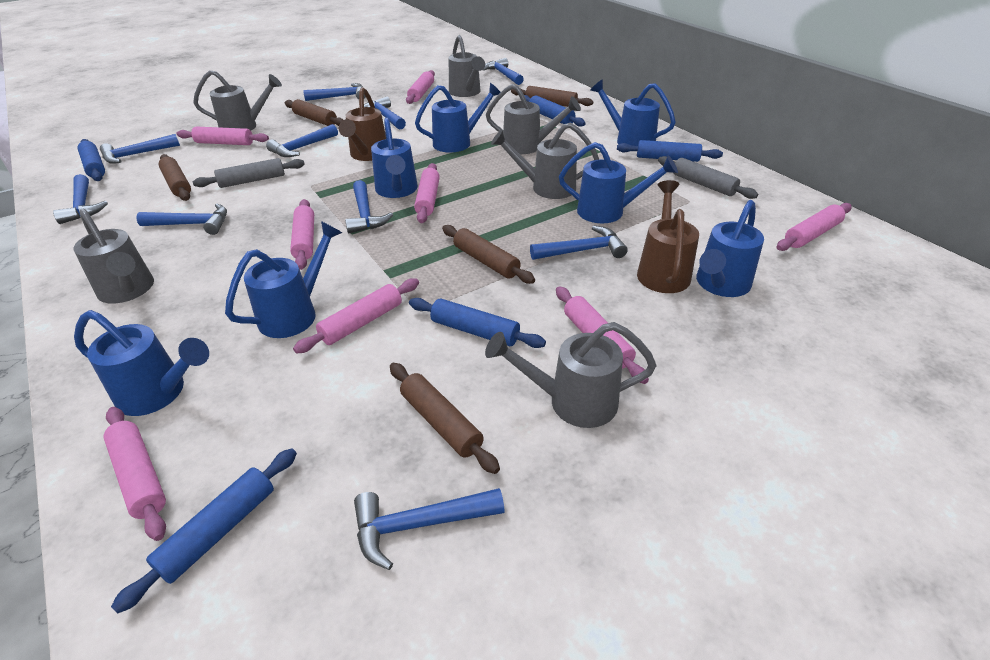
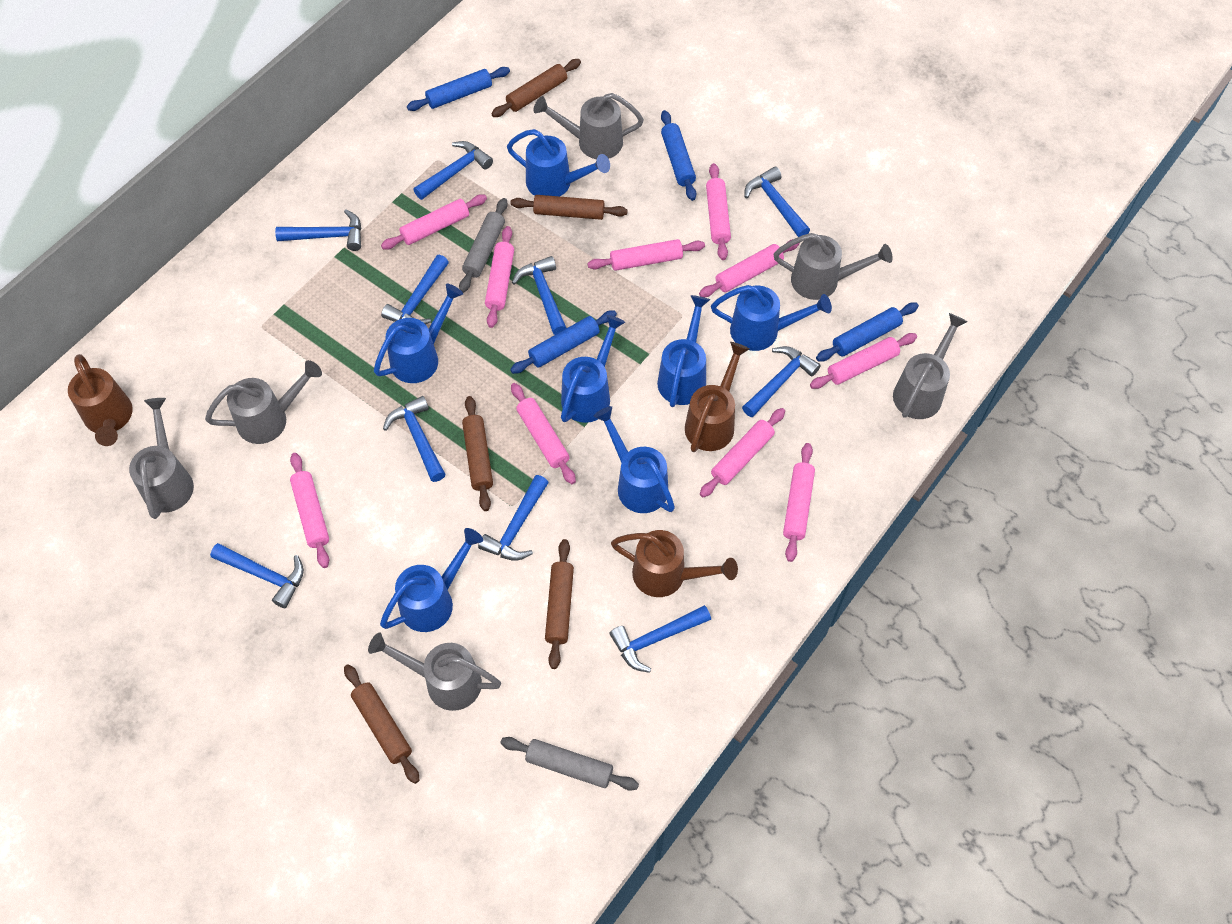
blue rolling pin: 5 -> 4
brown watering can: 2 -> 3
pink rolling pin: 8 -> 10

